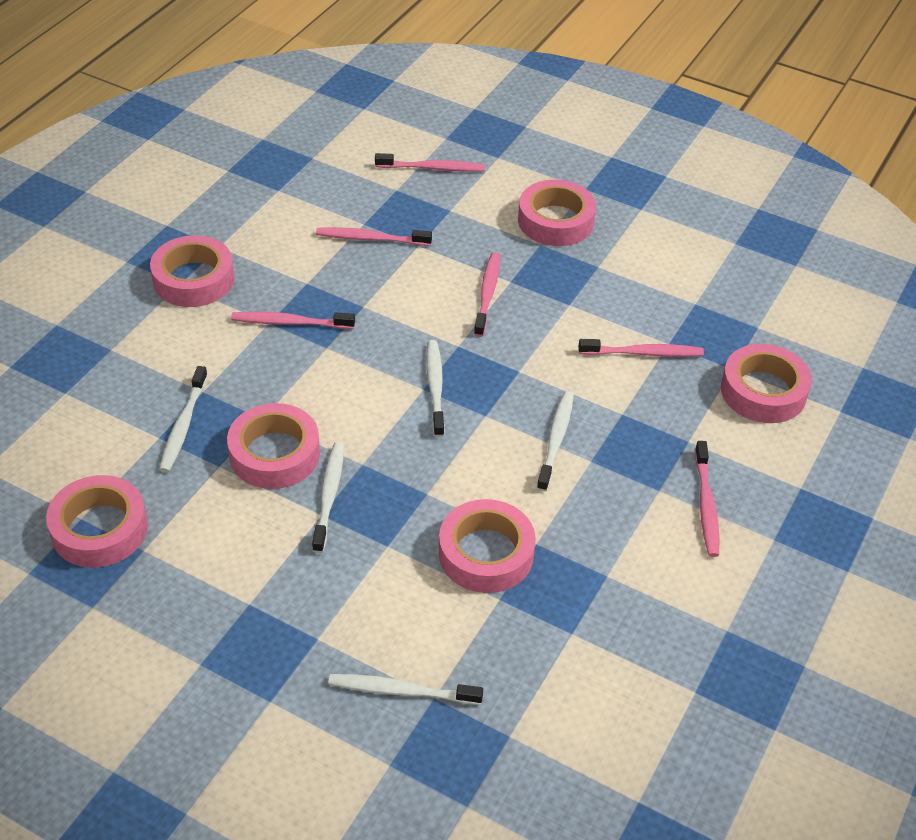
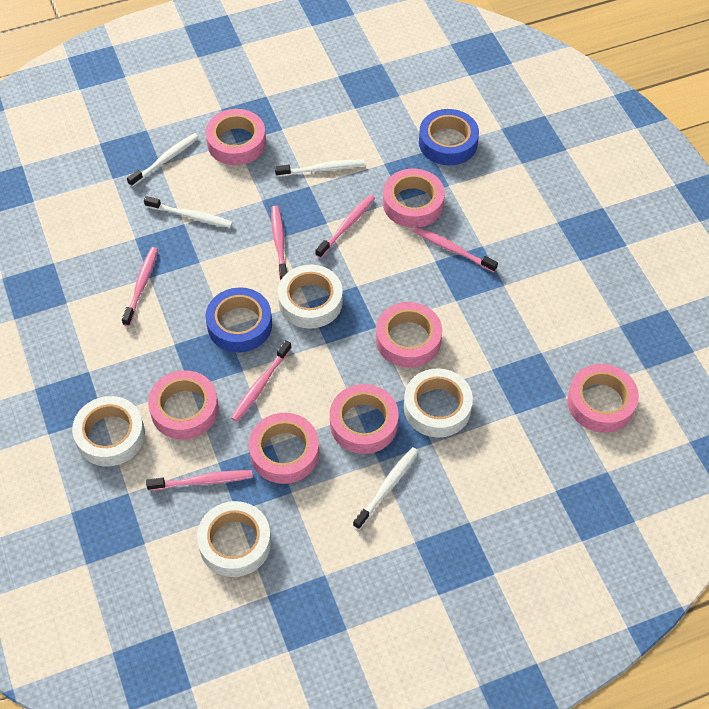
blue tape: 0 -> 2
pink tape: 6 -> 7
white tape: 0 -> 4
white toothbrush: 5 -> 4

